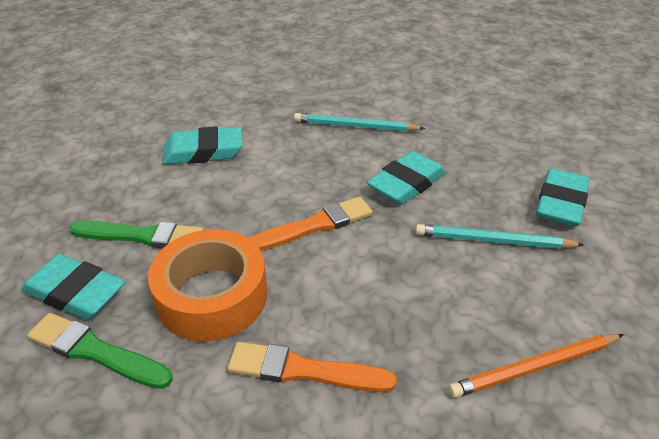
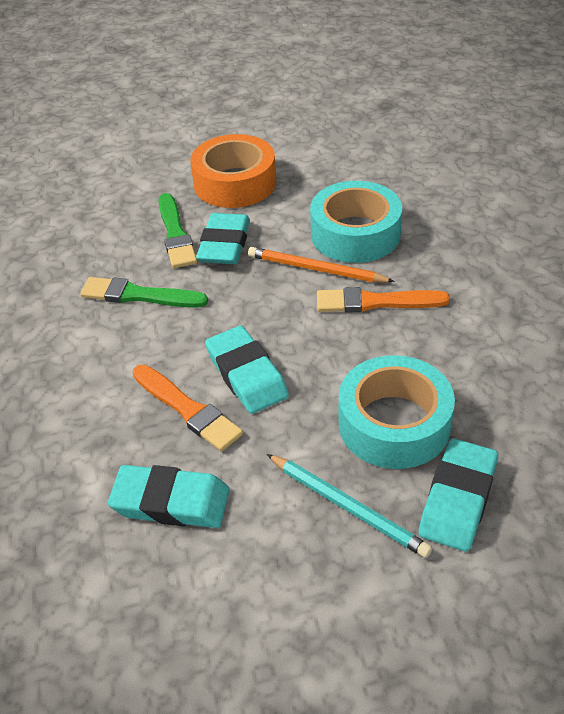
turquoise pencil: 2 -> 1
turquoise tape: 0 -> 2

